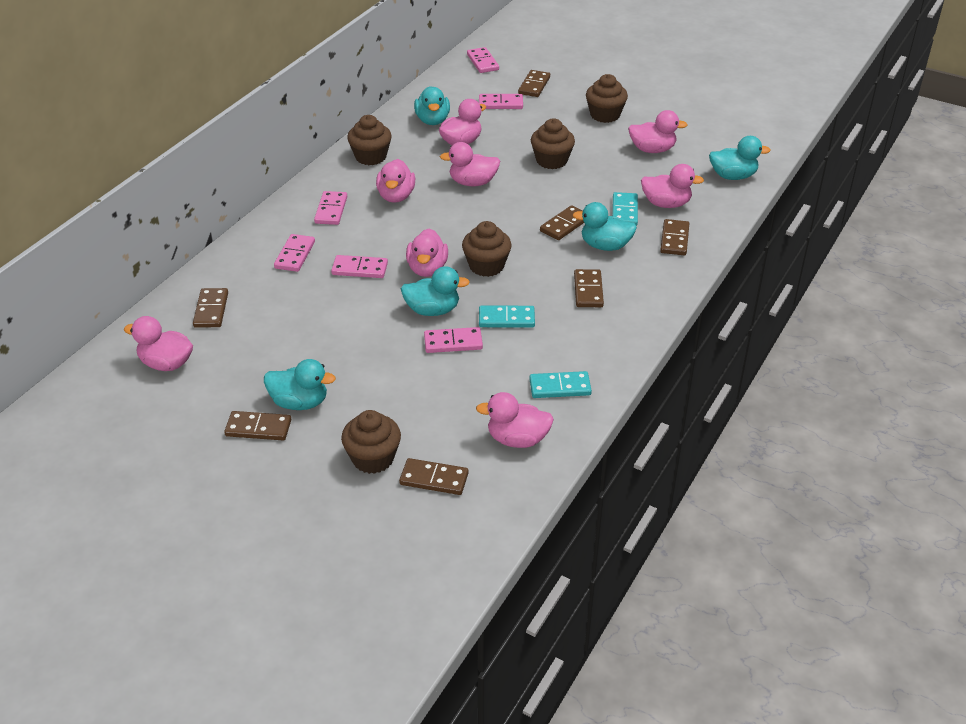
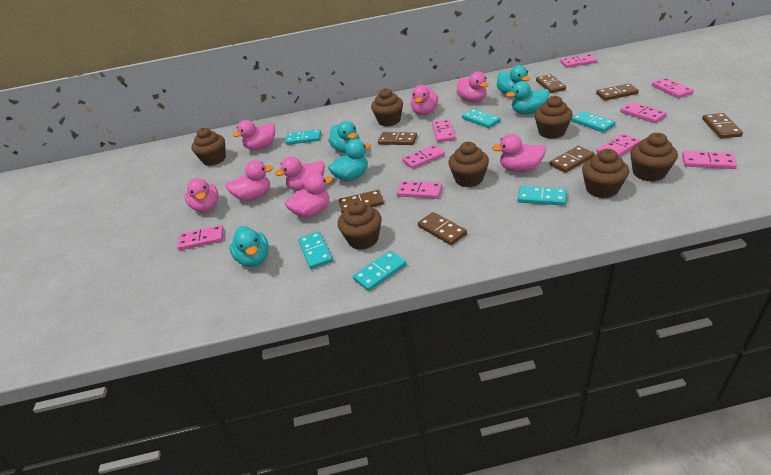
brown cupcake: 5 -> 7
pink domino: 6 -> 9
turquoise domino: 3 -> 6

